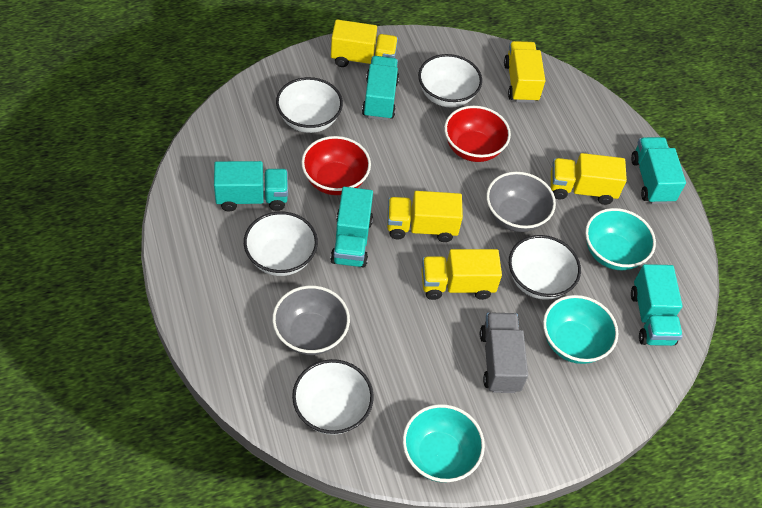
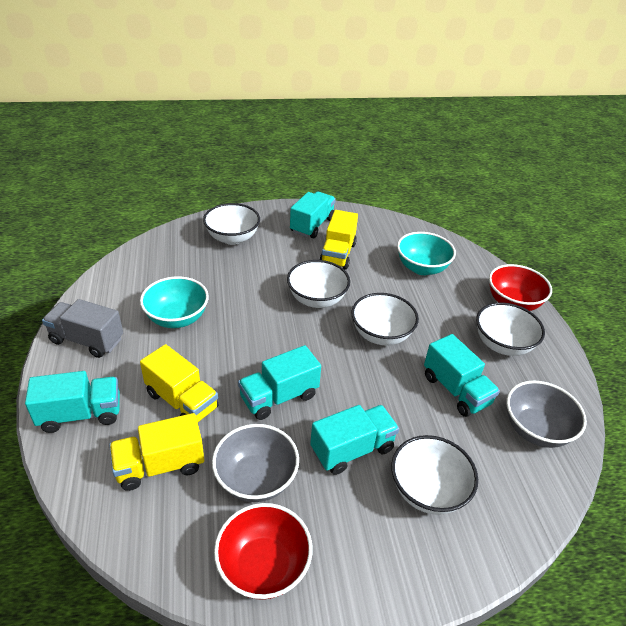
turquoise bowl: 3 -> 2
yellow truck: 5 -> 3

